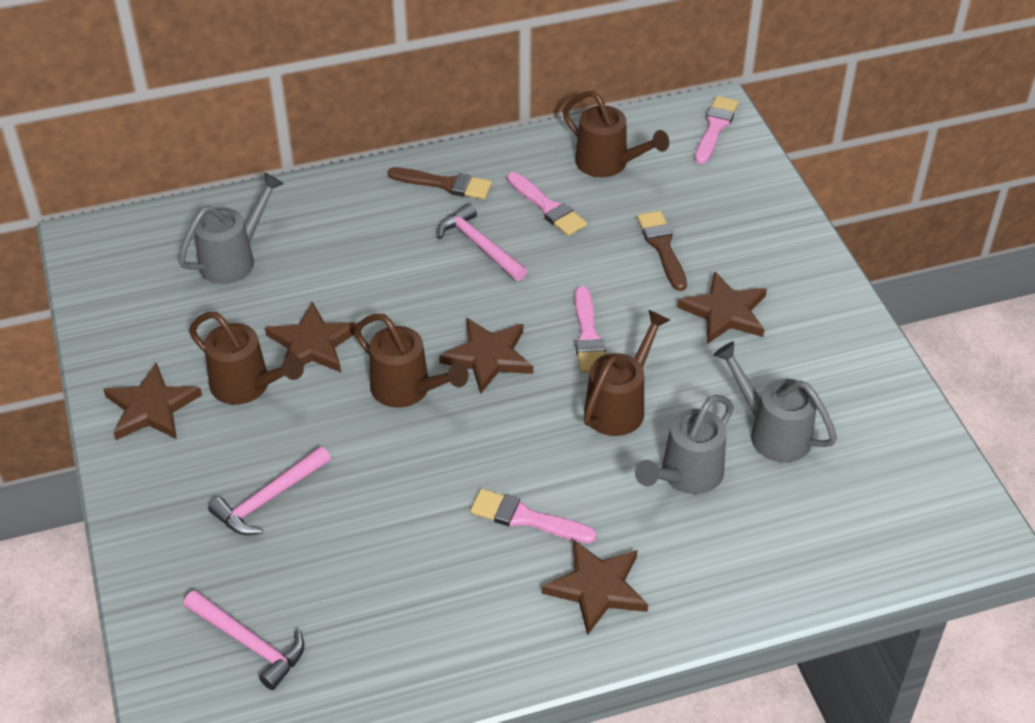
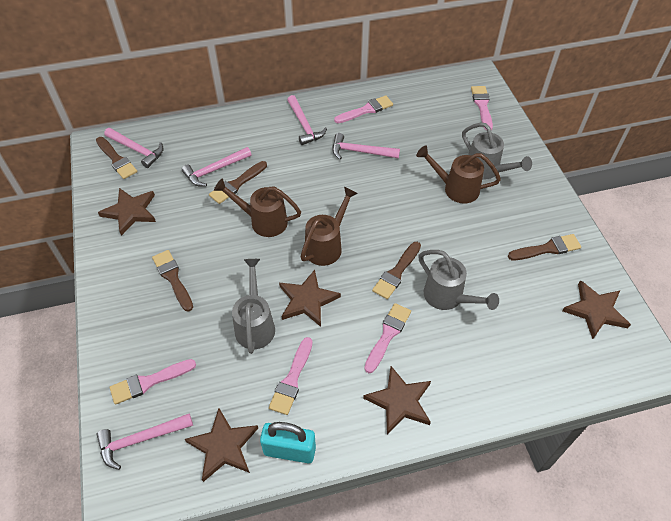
brown brush: 2 -> 5
brown watering can: 4 -> 3
pink brush: 4 -> 5
pink hammer: 3 -> 5
turquoise padlock: 0 -> 1

